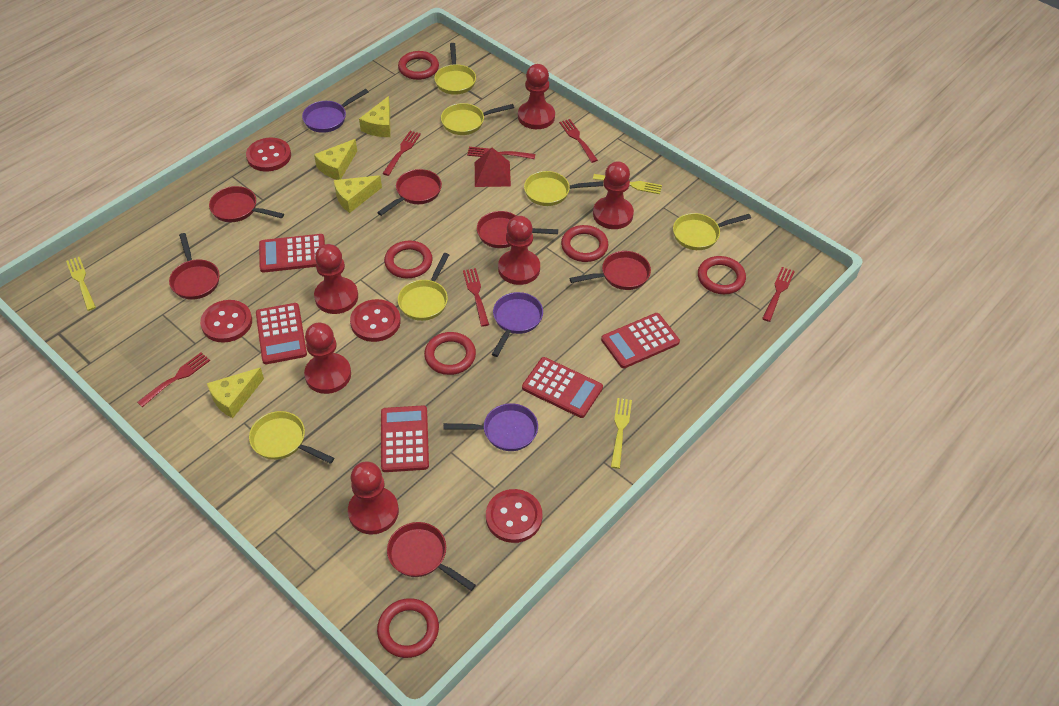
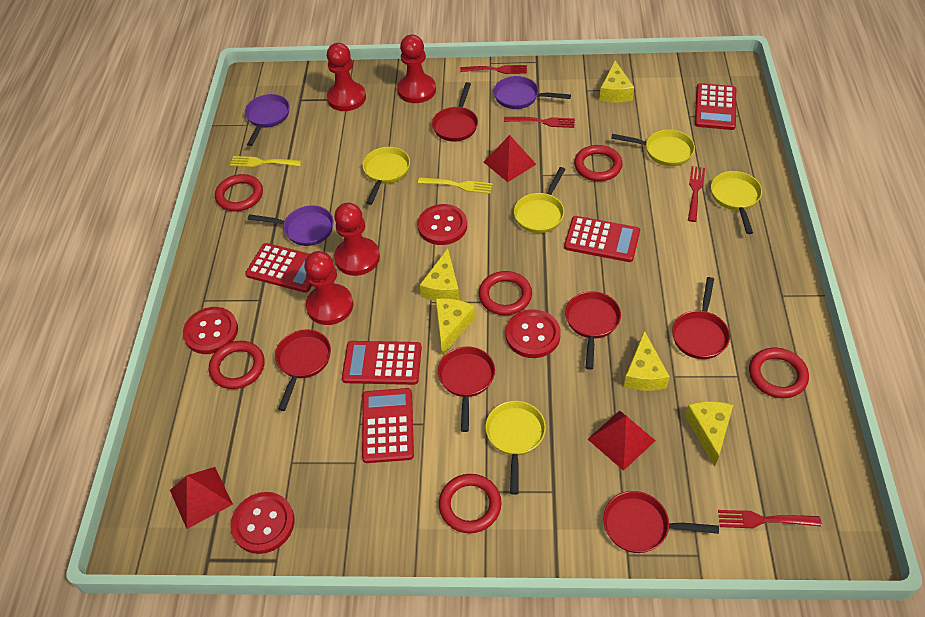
red fork: 6 -> 4
red pawn: 6 -> 4
red pyramid: 1 -> 3
yellow cheese: 4 -> 5
yellow fork: 3 -> 2
yellow pan: 6 -> 5

